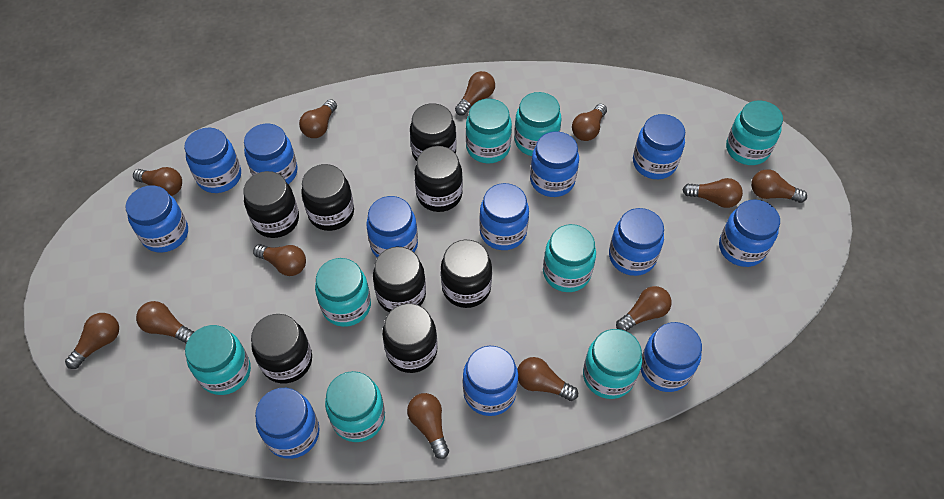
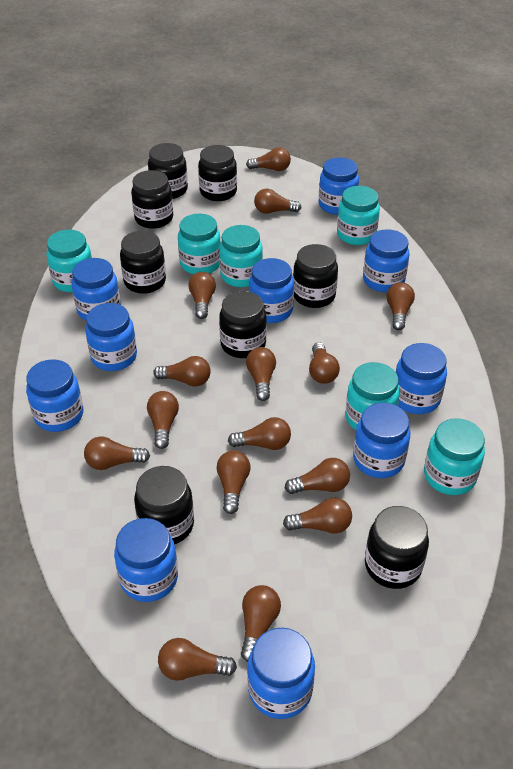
blue jar: 12 -> 10
brown light bulb: 12 -> 15
turquoise jar: 8 -> 6

